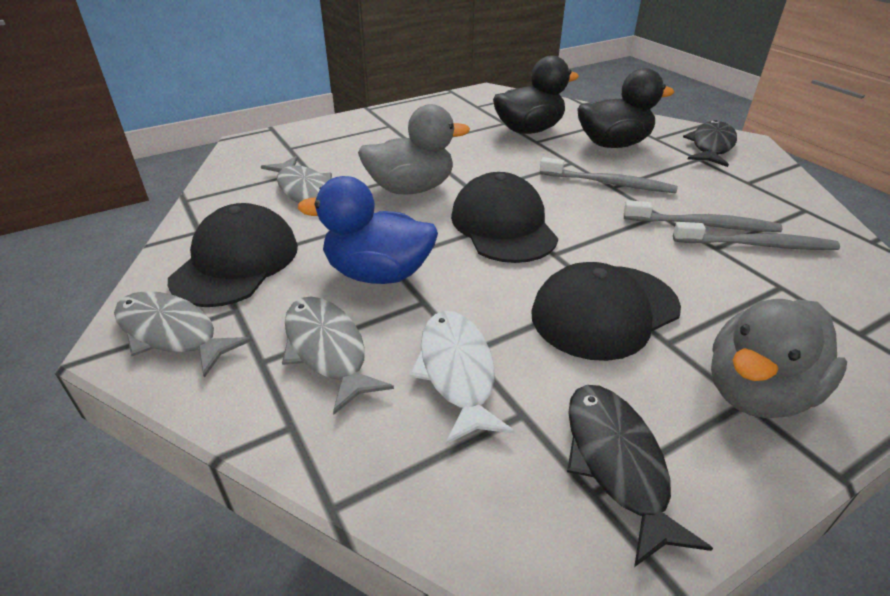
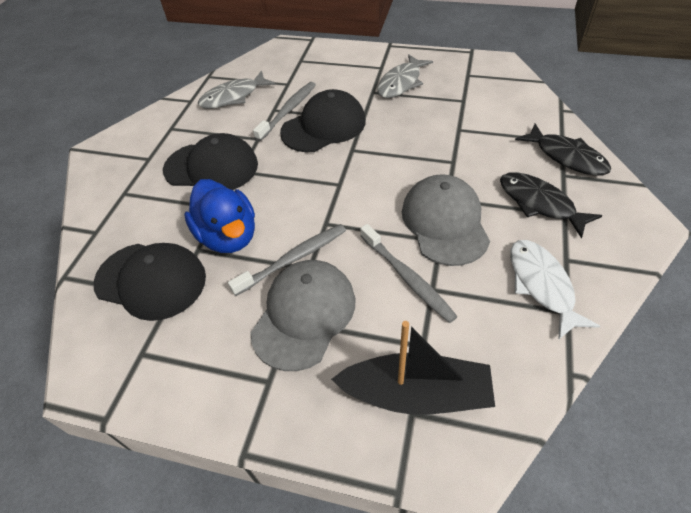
black boat: 0 -> 1
black duck: 2 -> 0
grey cap: 0 -> 2
grey duck: 2 -> 0
grey fish: 3 -> 2

